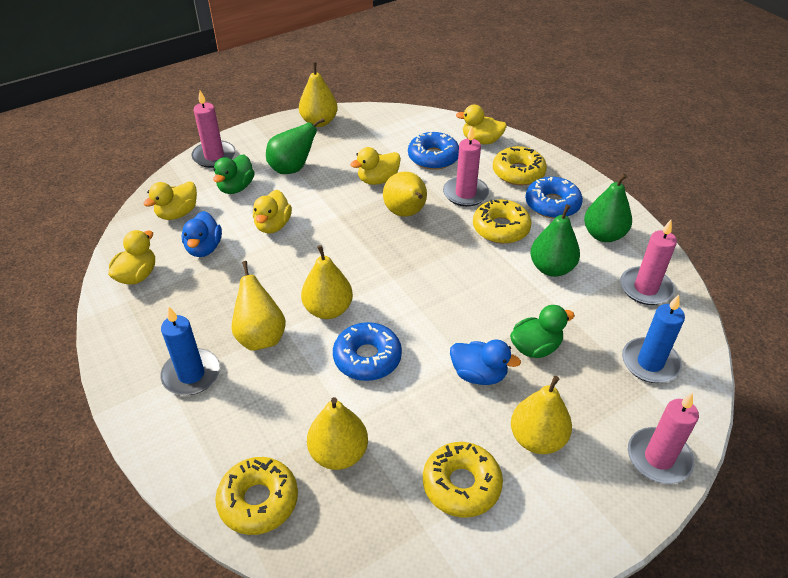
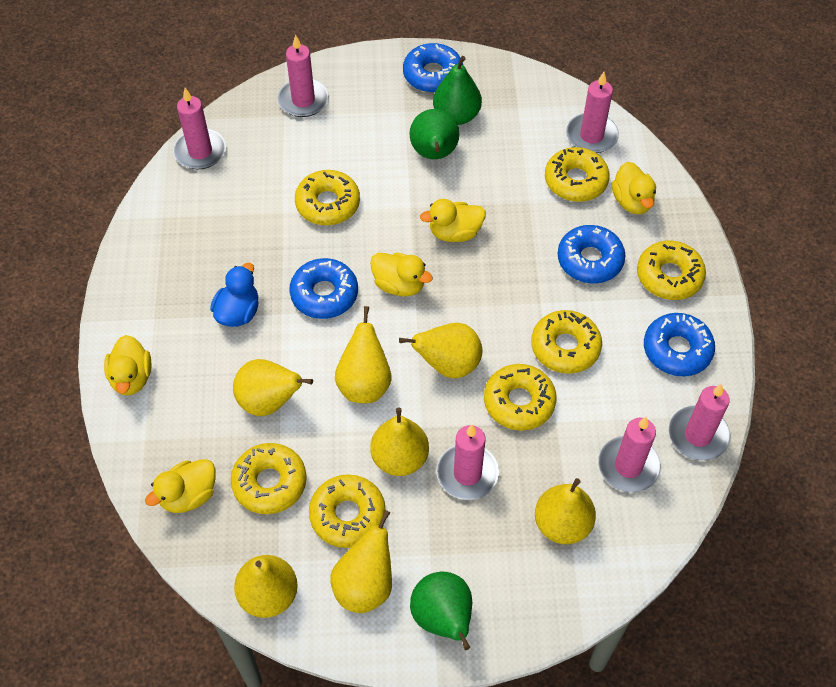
blue candle: 2 -> 0
blue donut: 3 -> 4
blue duck: 2 -> 1
green duck: 2 -> 0
pink candle: 4 -> 6
yellow donut: 4 -> 7
yellow pear: 6 -> 7

